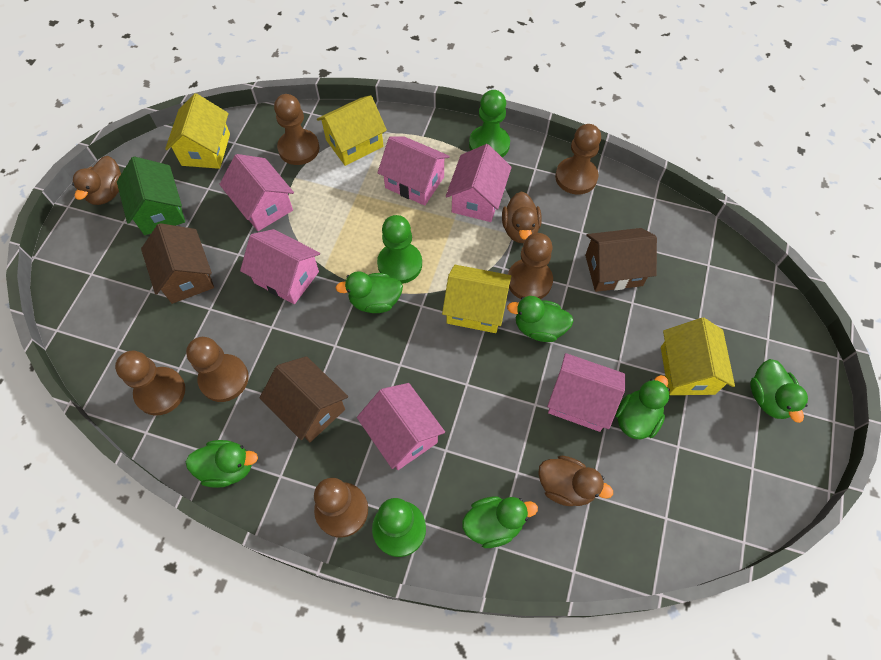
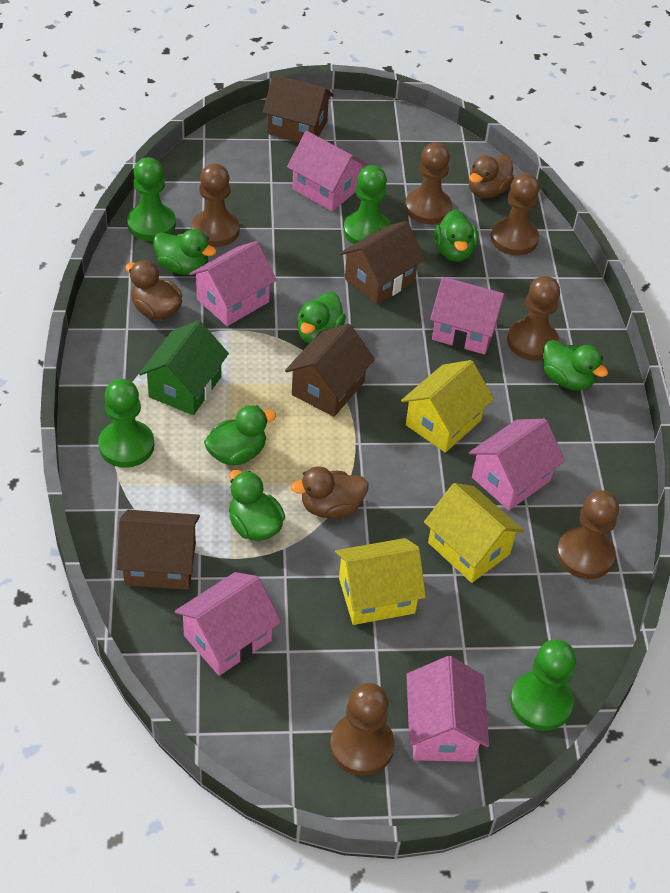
brown house: 3 -> 4
green pawn: 3 -> 4
yellow house: 4 -> 3

